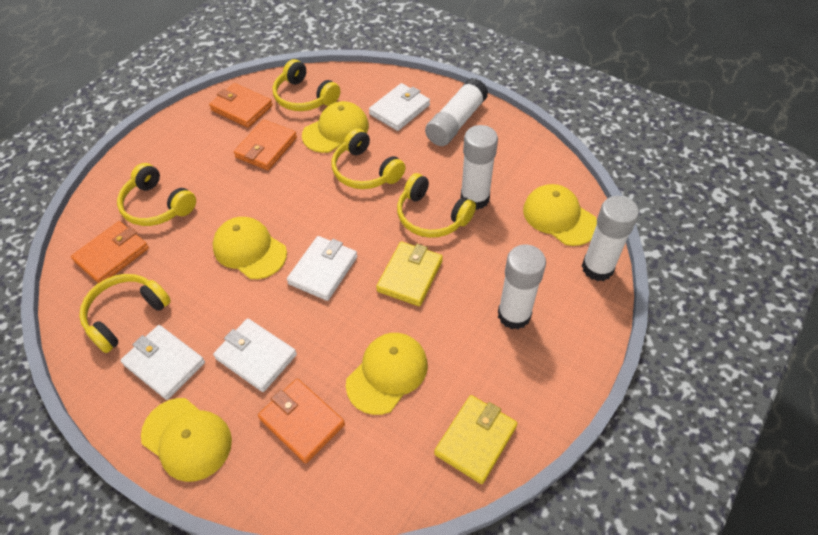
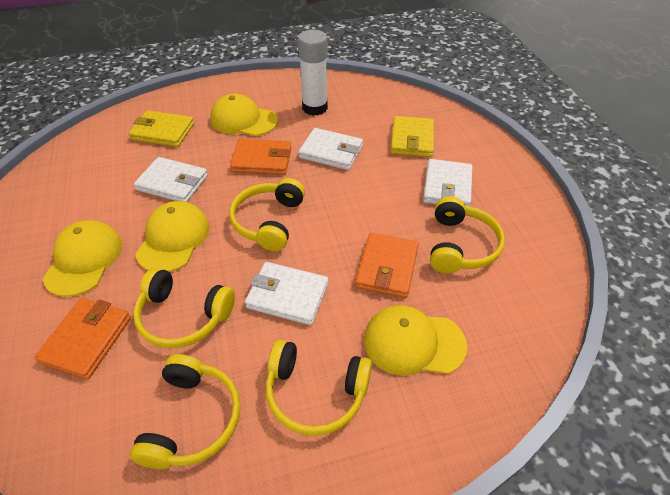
orange wallet: 4 -> 3
white glue stick: 4 -> 1
yellow cap: 5 -> 4

